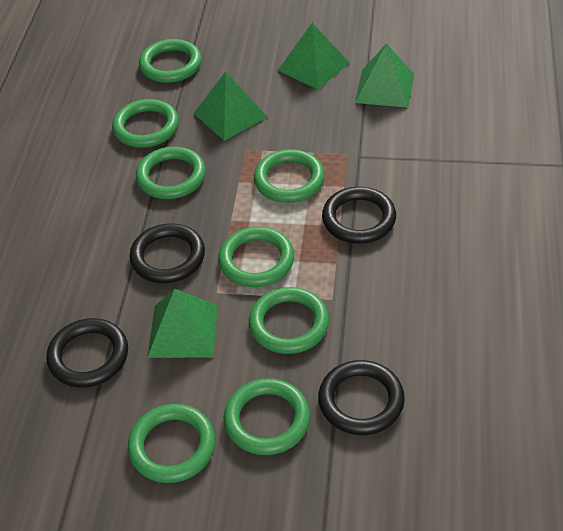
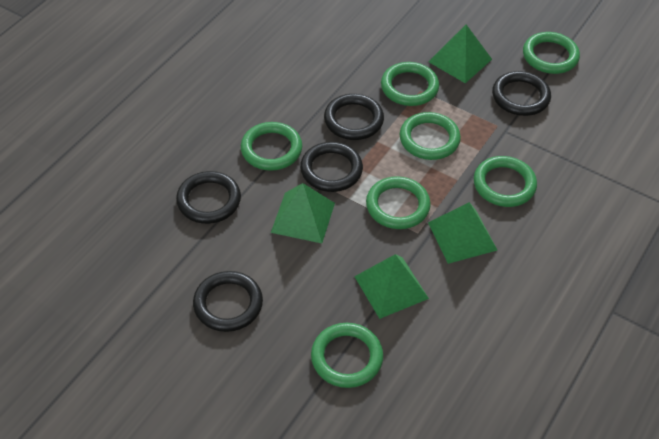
black ring: 4 -> 5
green ring: 8 -> 7

